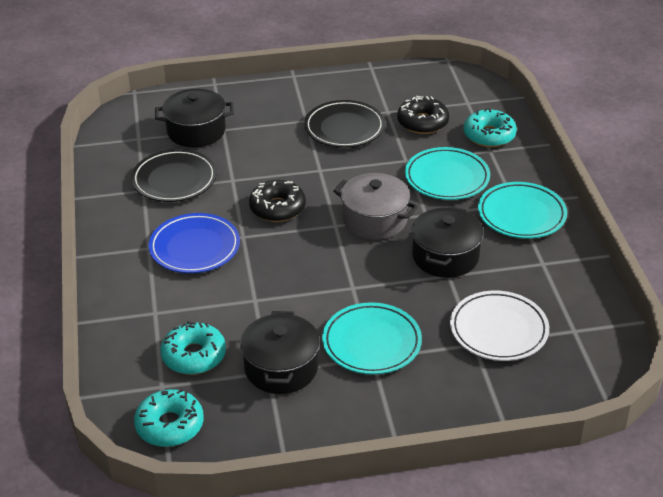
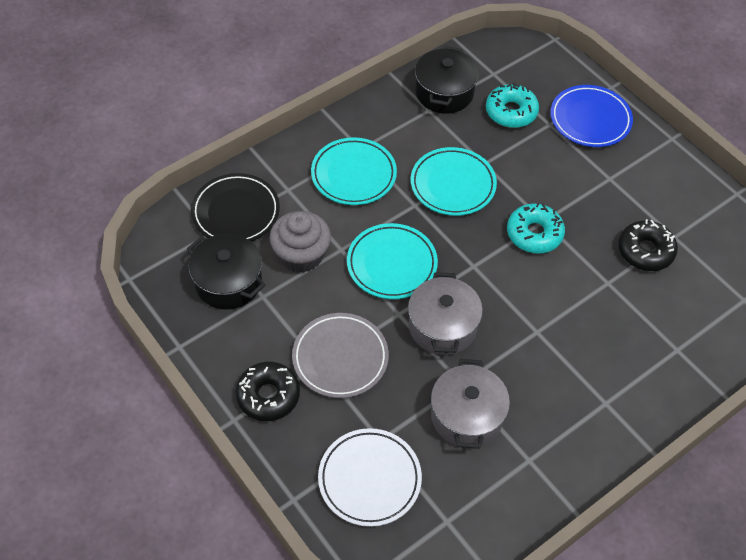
black plate: 2 -> 1
black pot: 3 -> 2
grey cupcake: 0 -> 1
grey plate: 0 -> 1
grey pot: 1 -> 2
turquoise donut: 3 -> 2

